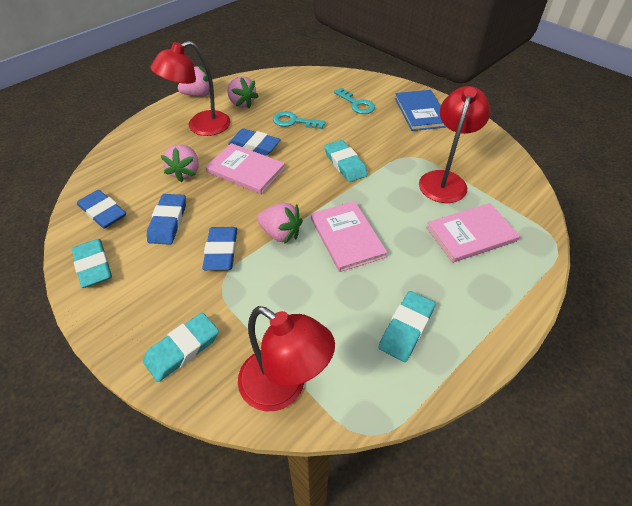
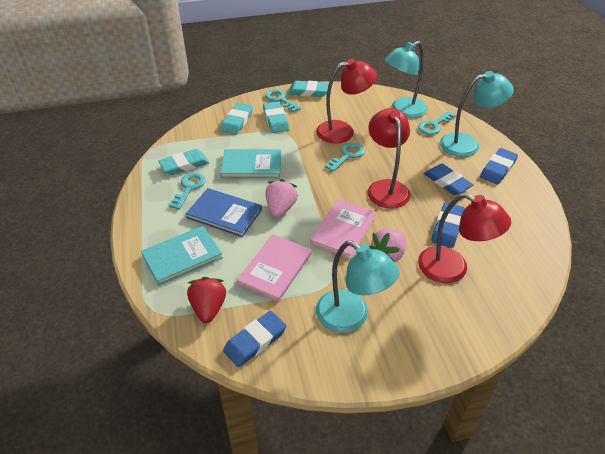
pink book: 3 -> 2
pink strawberry: 4 -> 2
red strawberry: 0 -> 1
turquoise book: 0 -> 2
turquoise key: 2 -> 4
turquoise lamp: 0 -> 3

